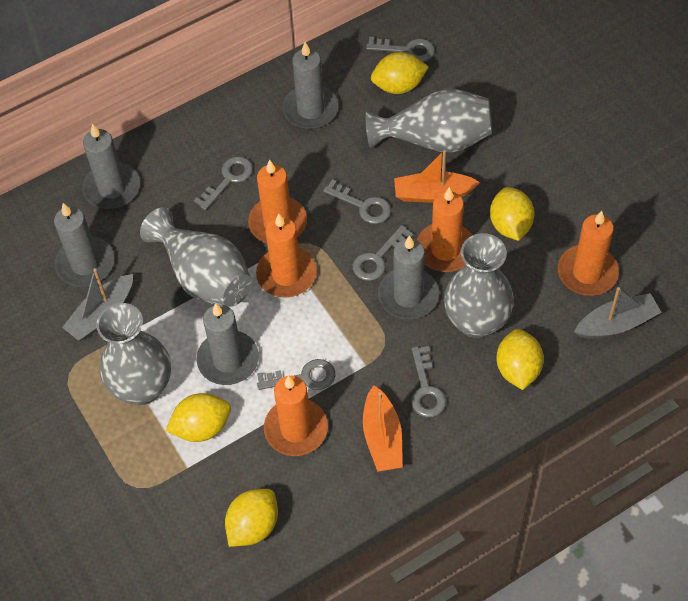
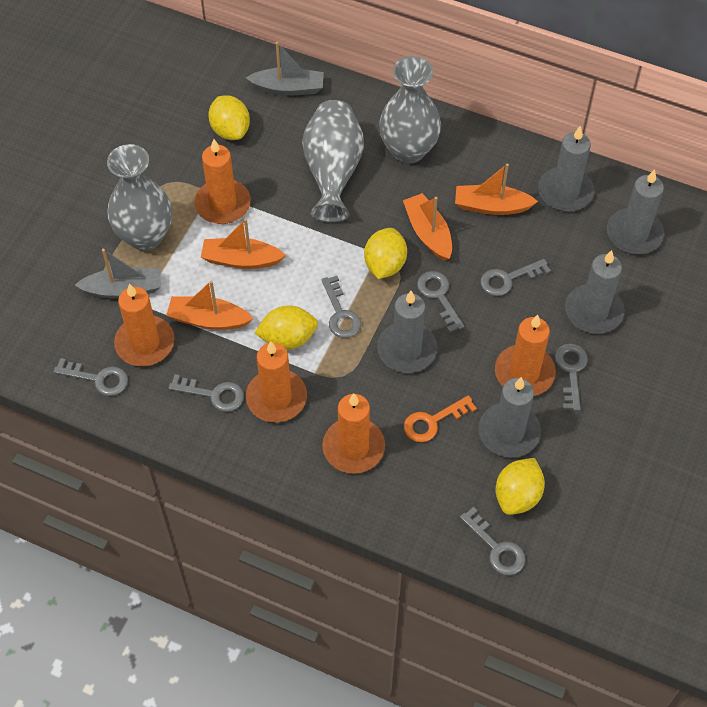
grey key: 6 -> 7
grey vase: 4 -> 3
orange boat: 2 -> 4
orange key: 0 -> 1
yellow lemon: 5 -> 4

